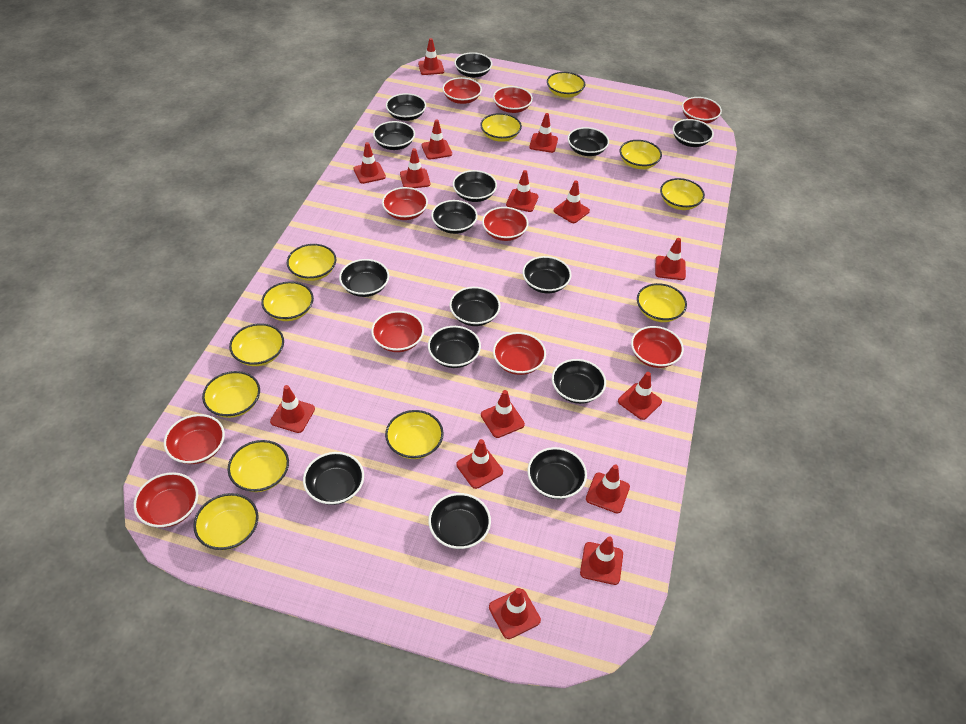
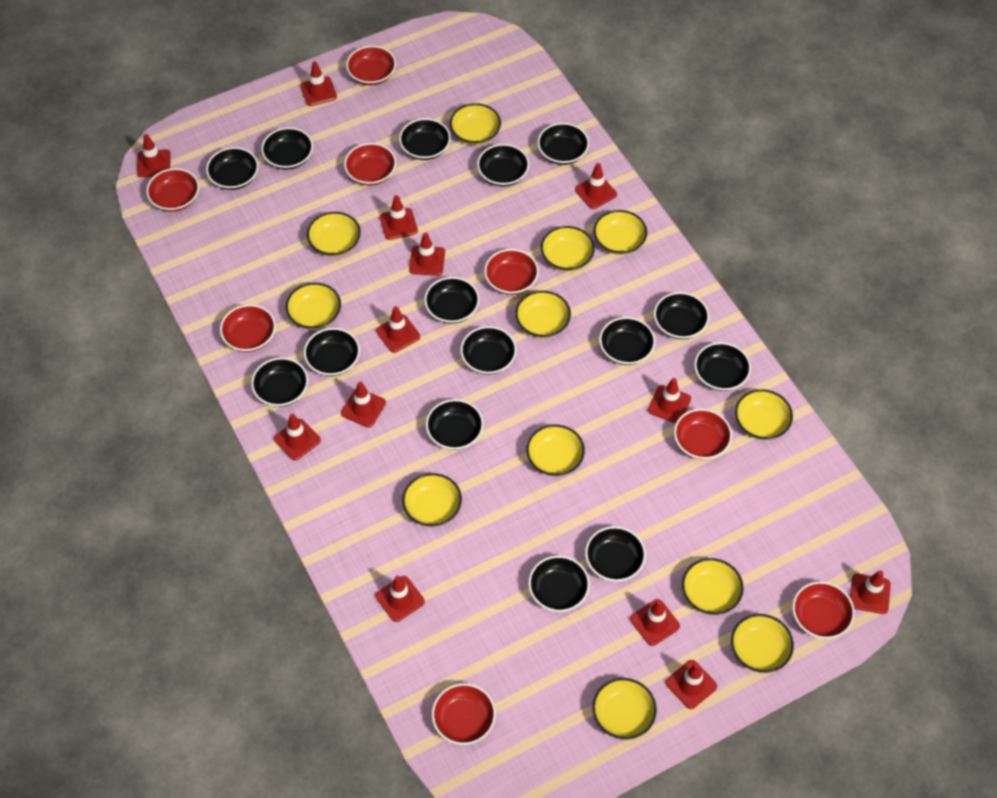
red bowl: 10 -> 8
red traffic cone: 15 -> 13

